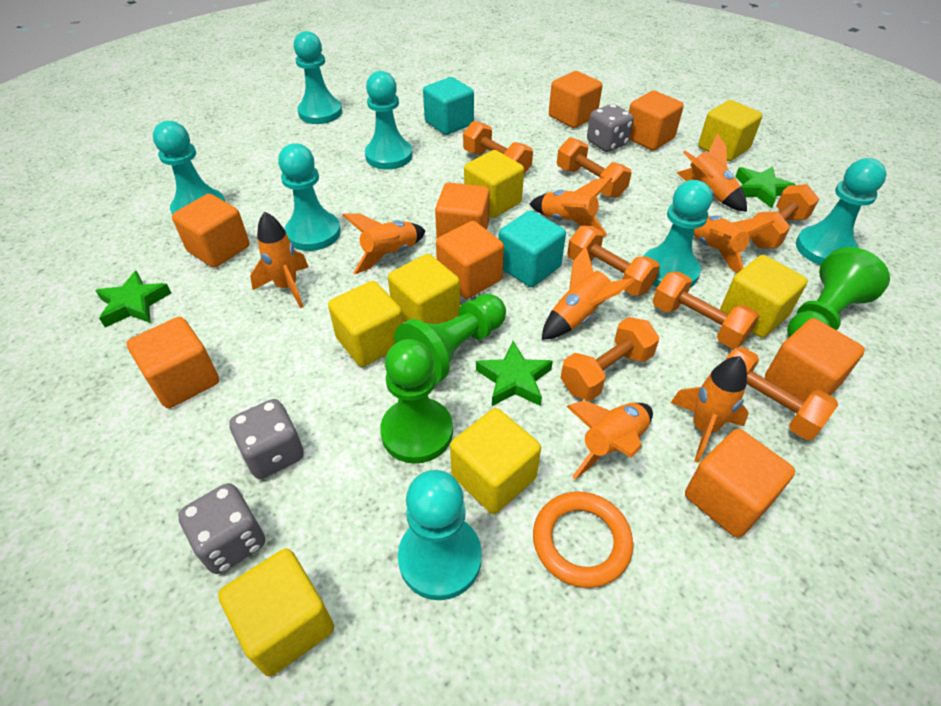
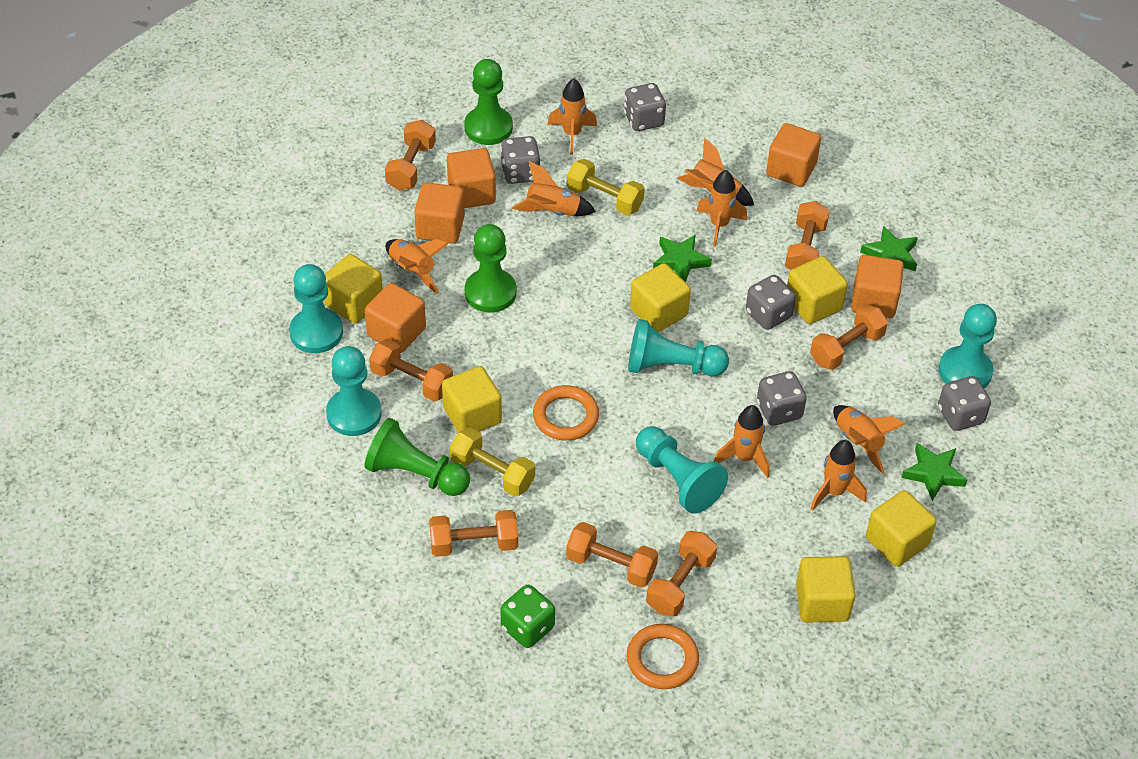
green dice: 0 -> 1
grey dice: 3 -> 5
orange cube: 8 -> 5
orange ring: 1 -> 2
turquoise cube: 2 -> 0
turquoise pawn: 7 -> 5
yellow cube: 7 -> 6
yellow dumbbell: 0 -> 2

